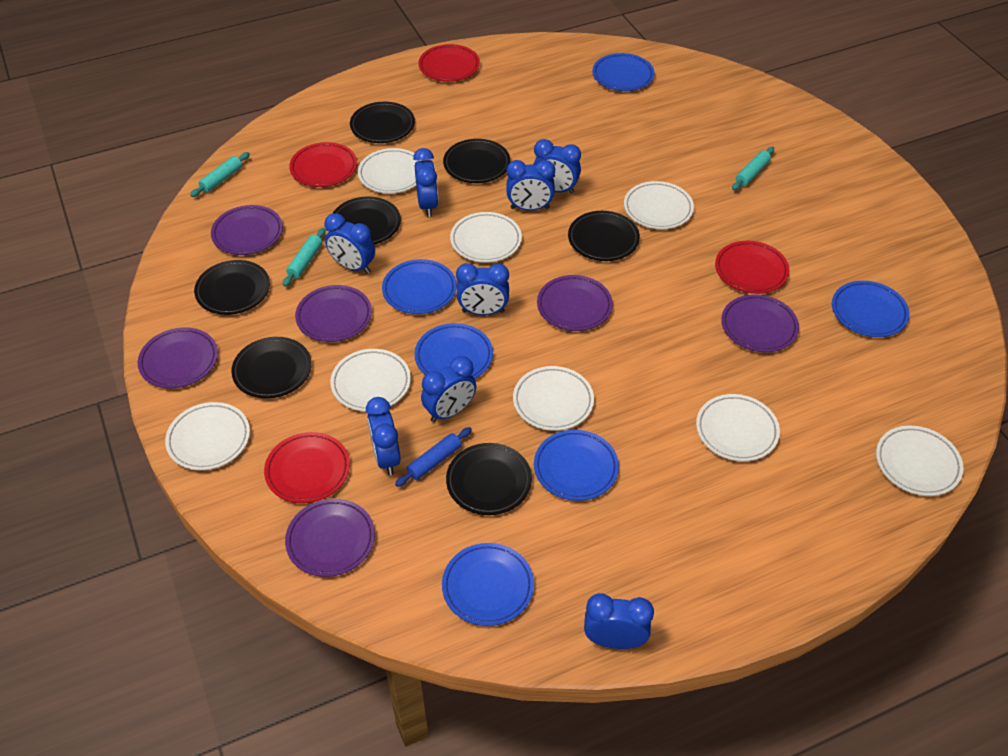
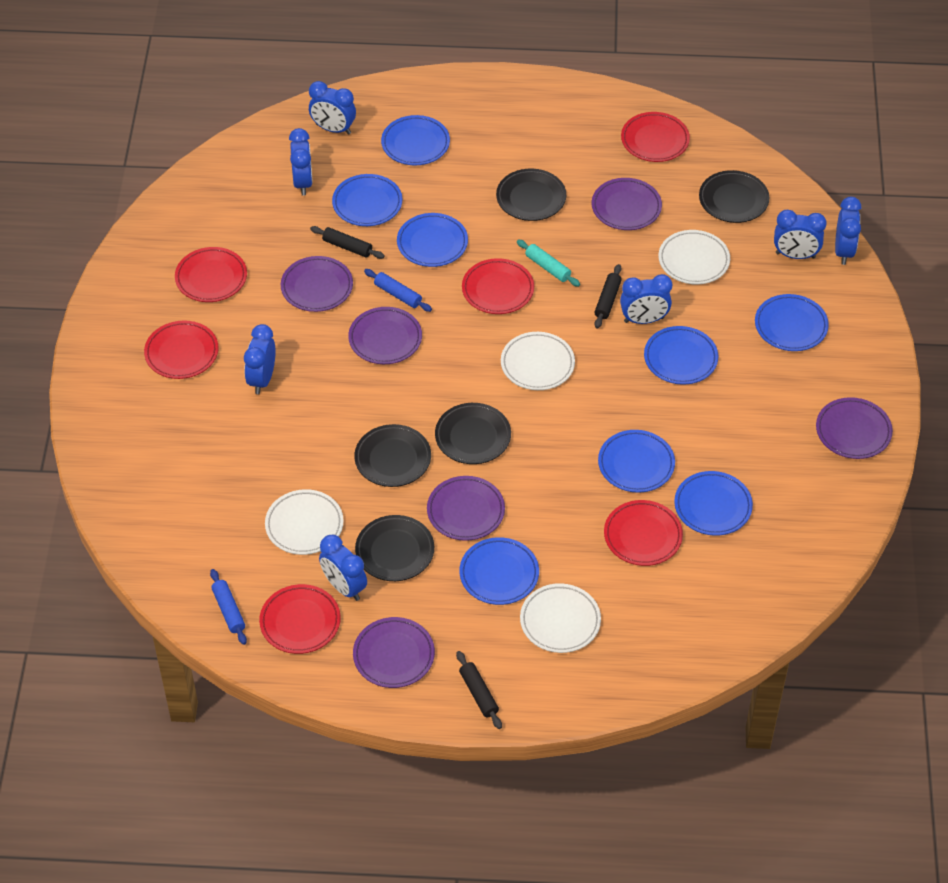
black plate: 7 -> 5
black rolling pin: 0 -> 3
blue clock: 8 -> 7
blue plate: 6 -> 8
blue rolling pin: 1 -> 2
red plate: 4 -> 6
turquoise rolling pin: 3 -> 1
white plate: 8 -> 4

